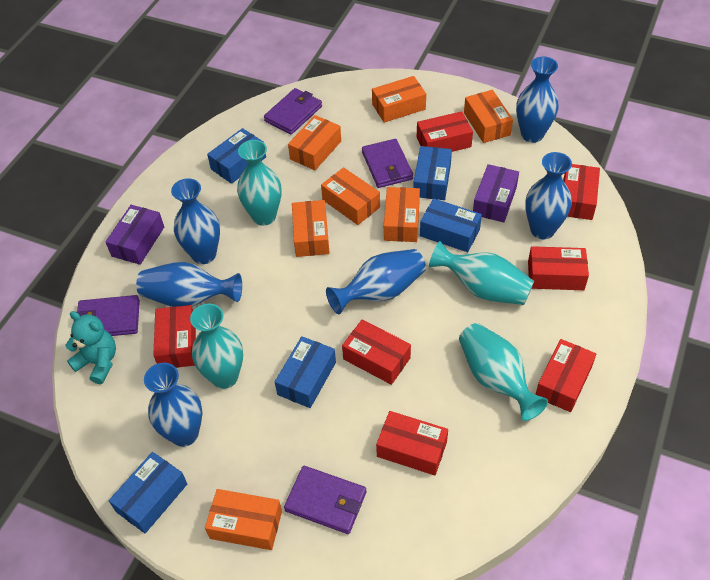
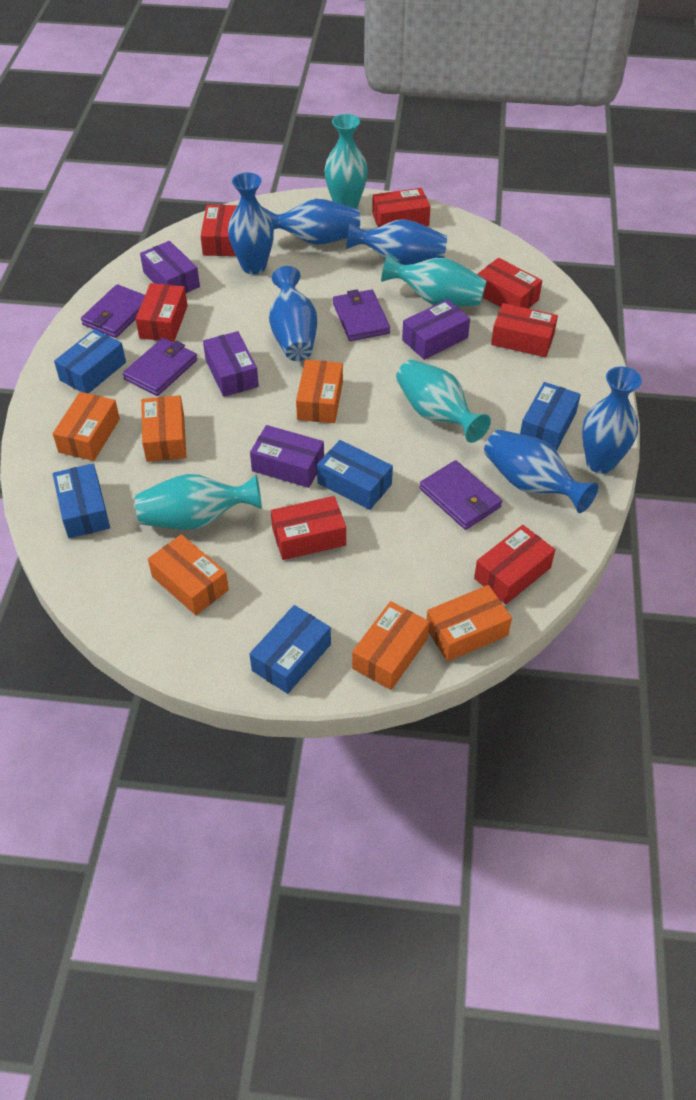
orange box: 7 -> 6
purple box: 2 -> 4
turquoise teddy bear: 1 -> 0

